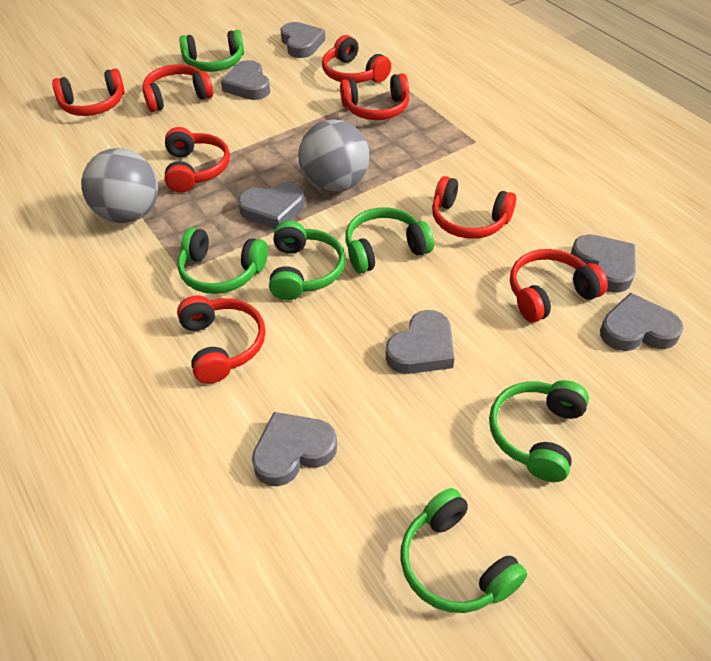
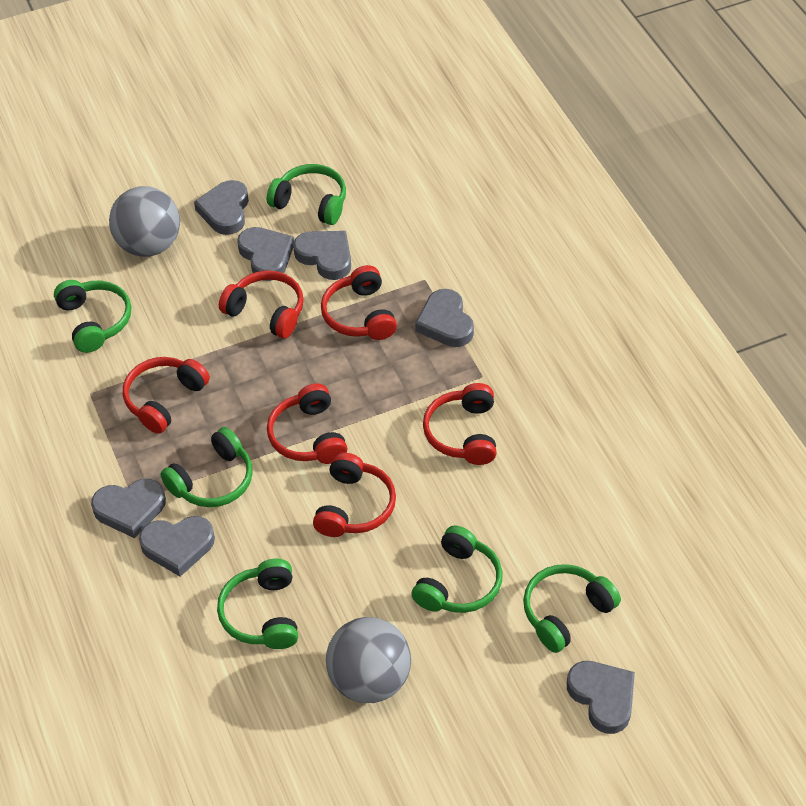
red headphones: 8 -> 6

